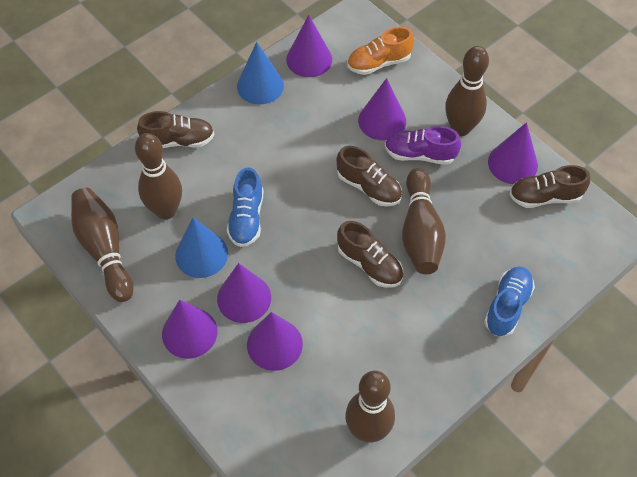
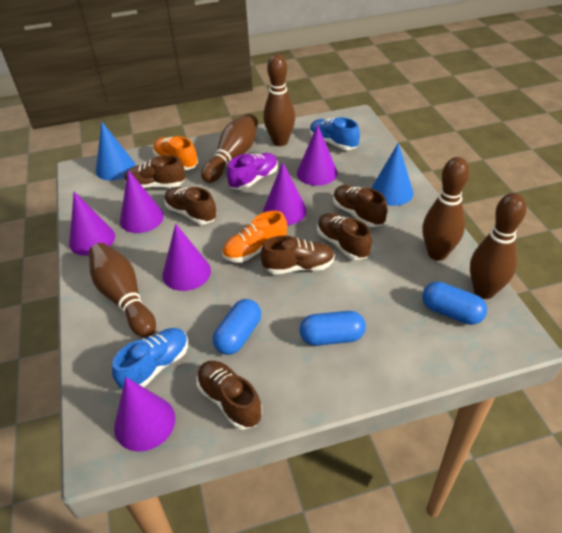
blue capsule: 0 -> 3
brown shoe: 4 -> 6
orange shoe: 1 -> 2

